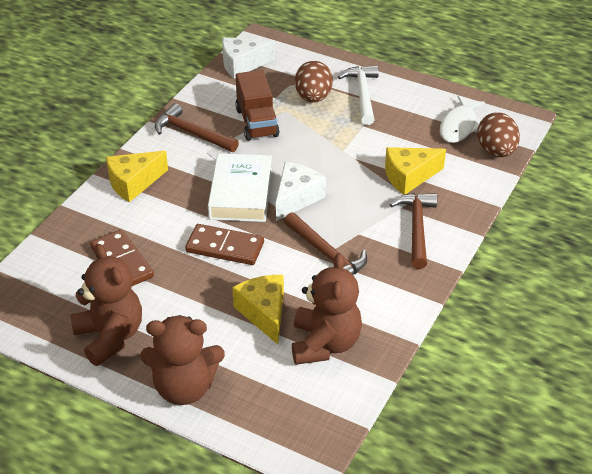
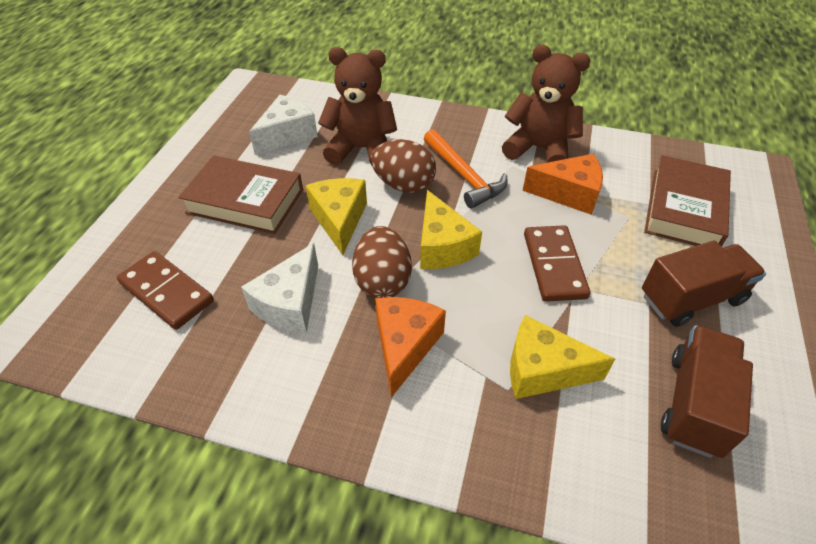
brown book: 0 -> 2
brown hammer: 3 -> 0
brown teddy bear: 3 -> 2
brown truck: 1 -> 2
orange cheese: 0 -> 2
orange hammer: 0 -> 1
white book: 1 -> 0
white fish: 1 -> 0
white hammer: 1 -> 0

